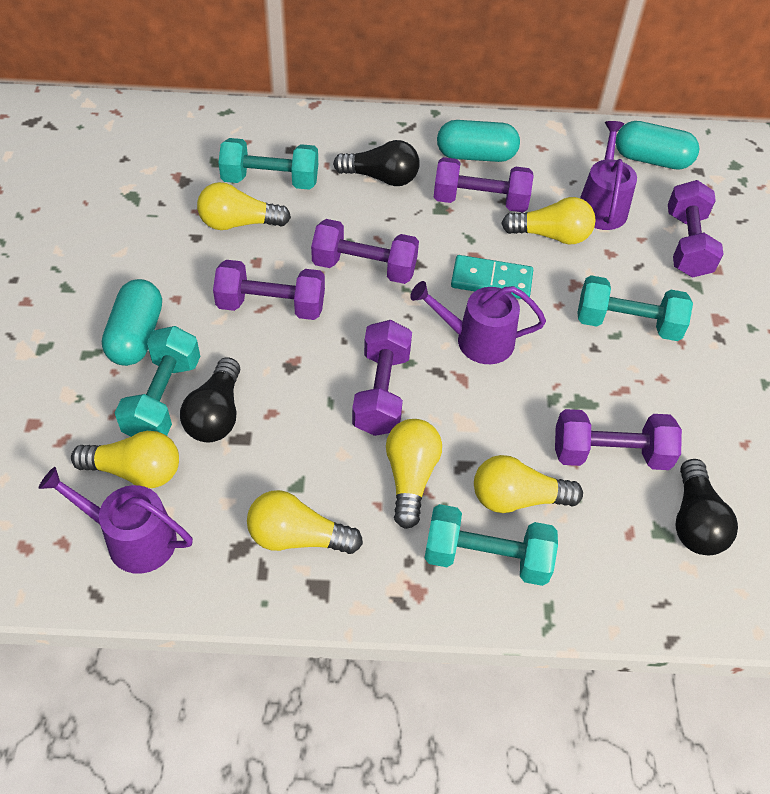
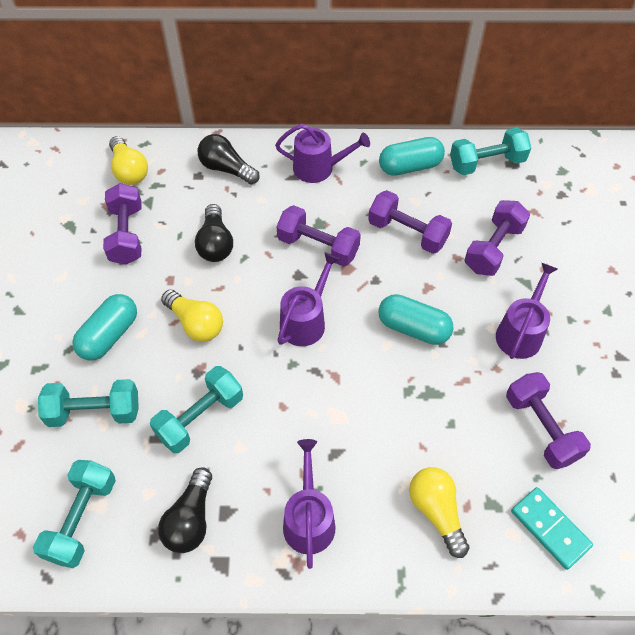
purple dumbbell: 6 -> 5
purple watering can: 3 -> 4
yellow light bulb: 6 -> 3

